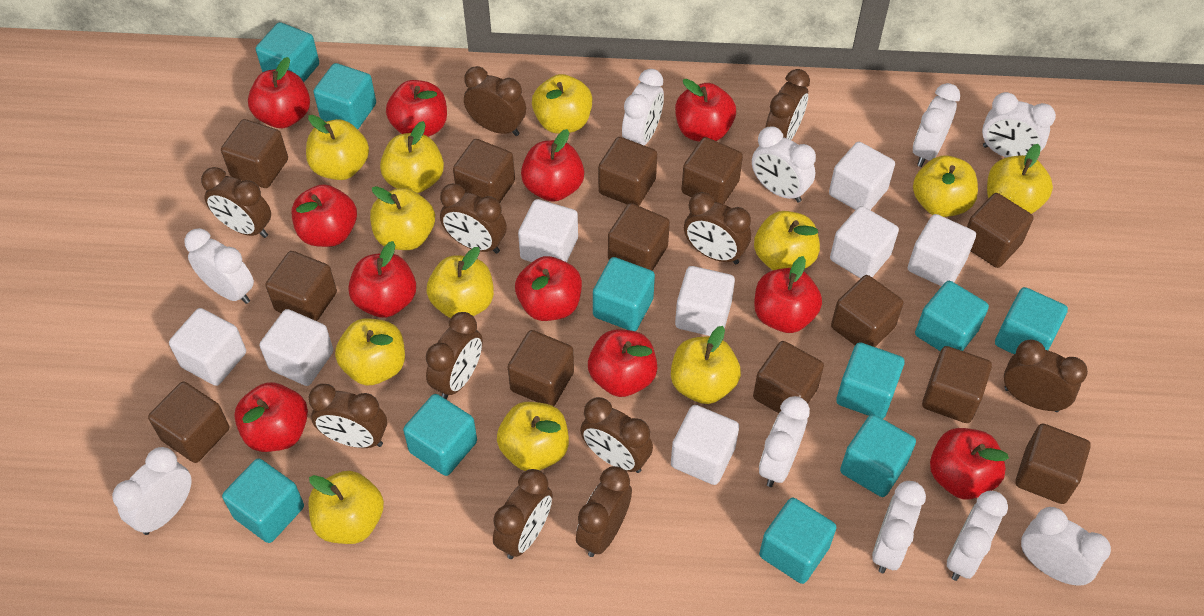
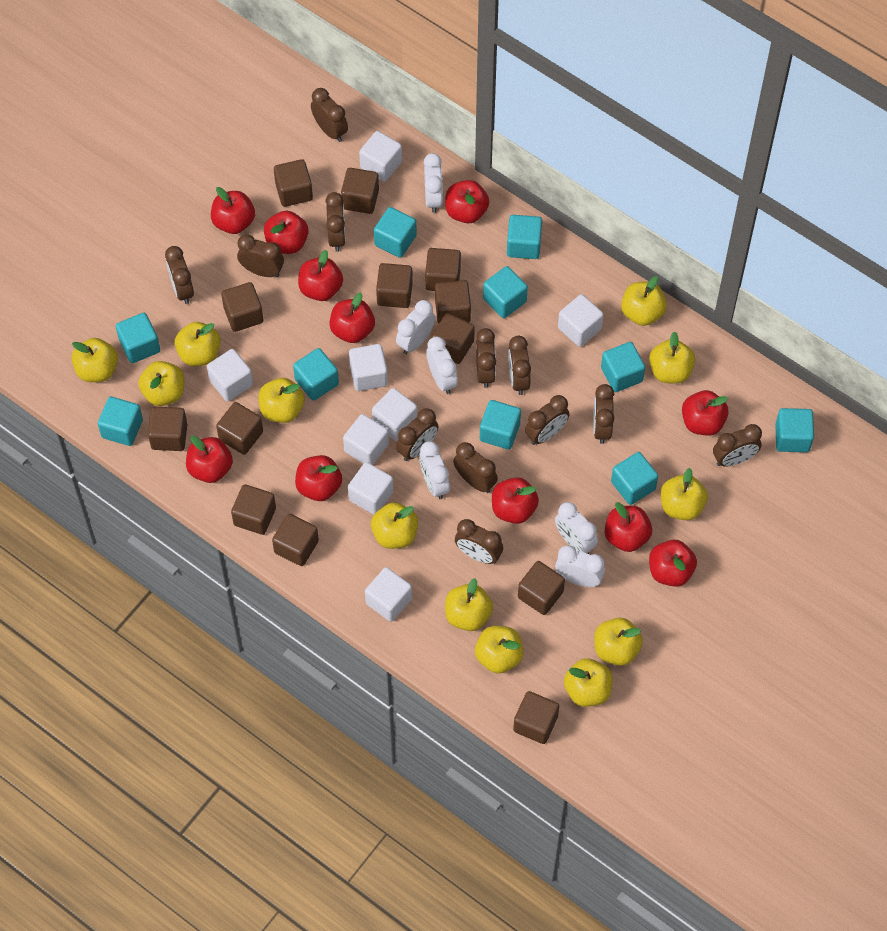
brown clock: 11 -> 12
white clock: 10 -> 6

